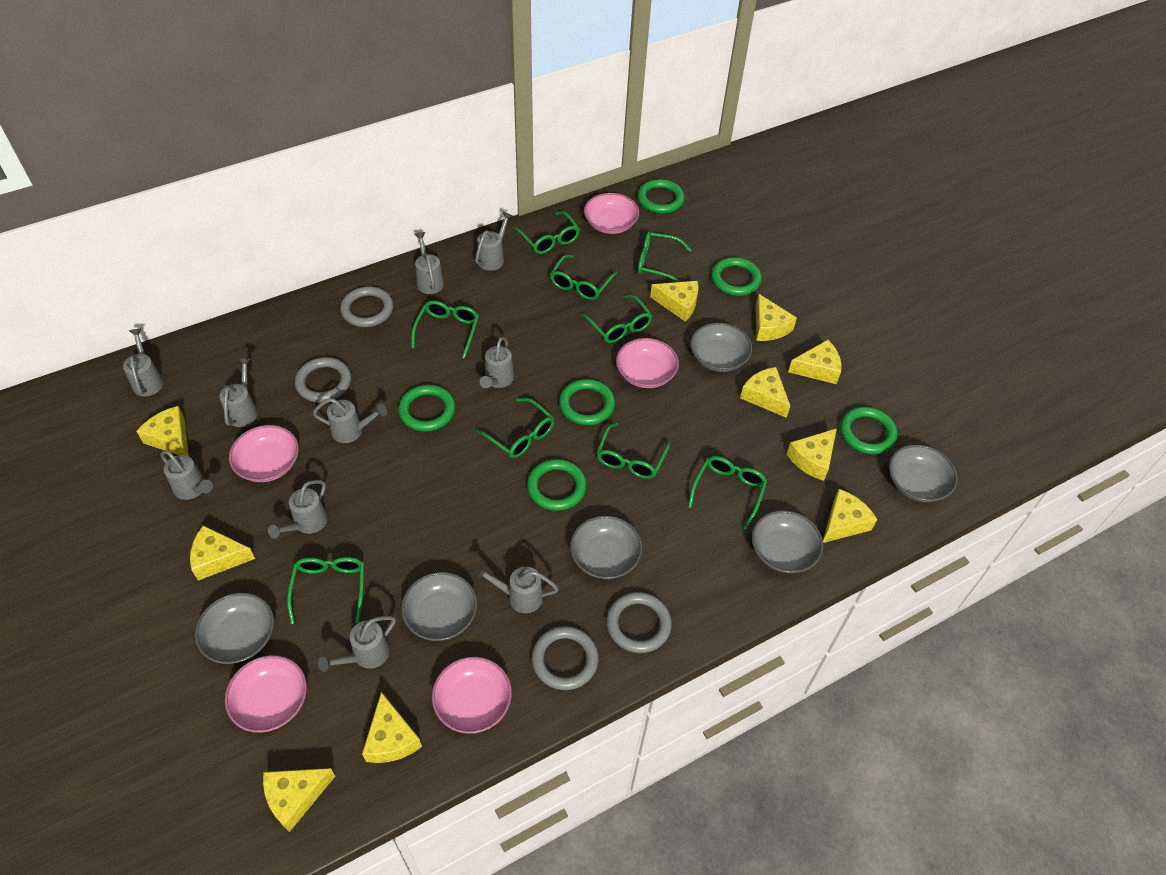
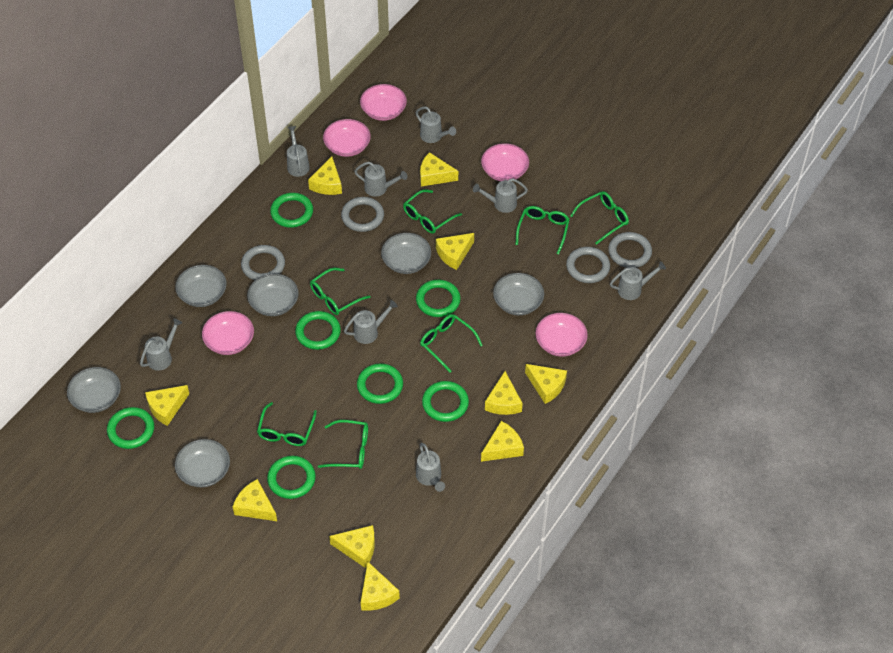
green glasses: 9 -> 7
green ring: 6 -> 7
grey watering can: 10 -> 8

